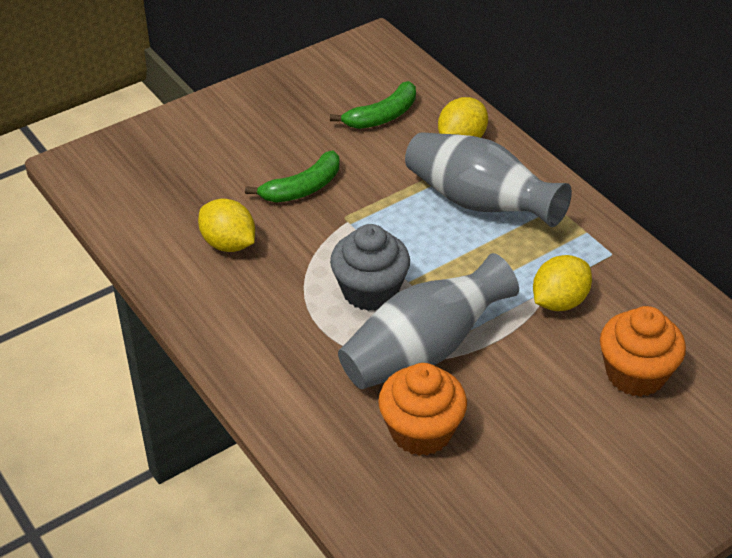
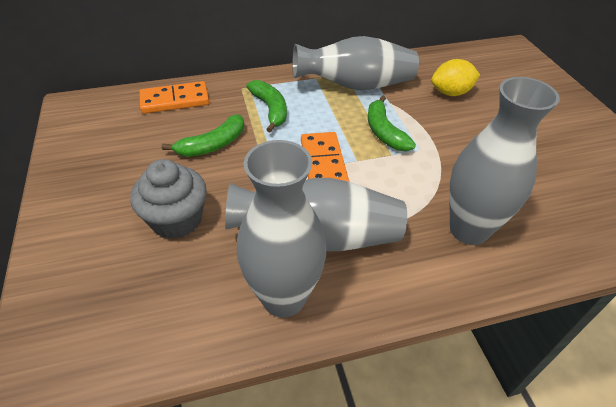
green banana: 2 -> 3
grey vase: 2 -> 4
orange cupcake: 2 -> 0
orange domino: 0 -> 2
yellow lemon: 3 -> 1

